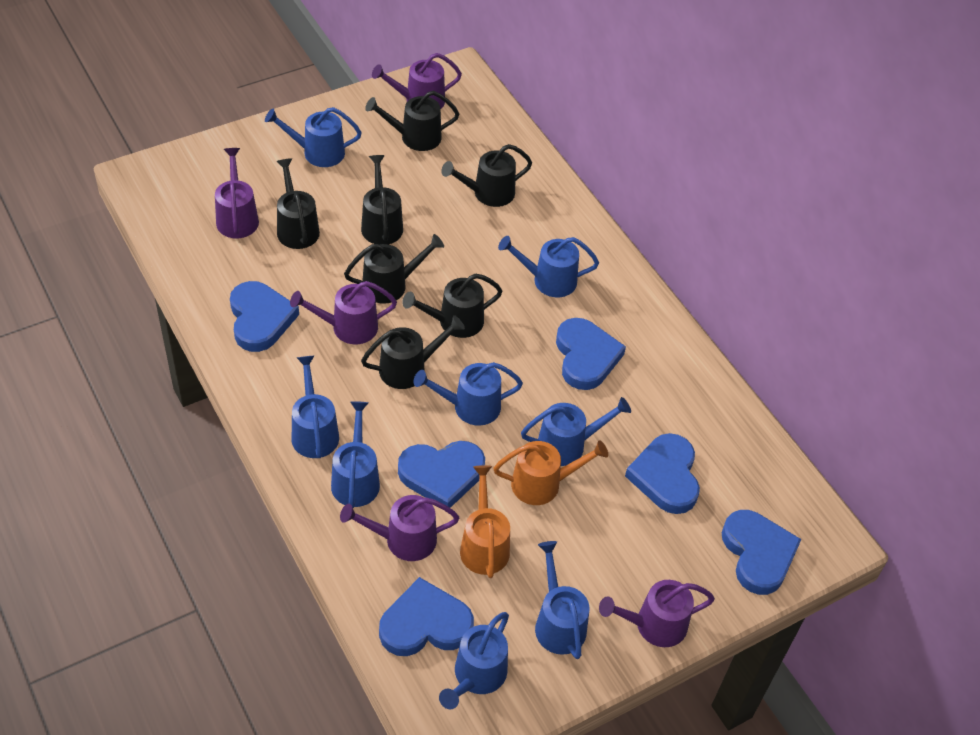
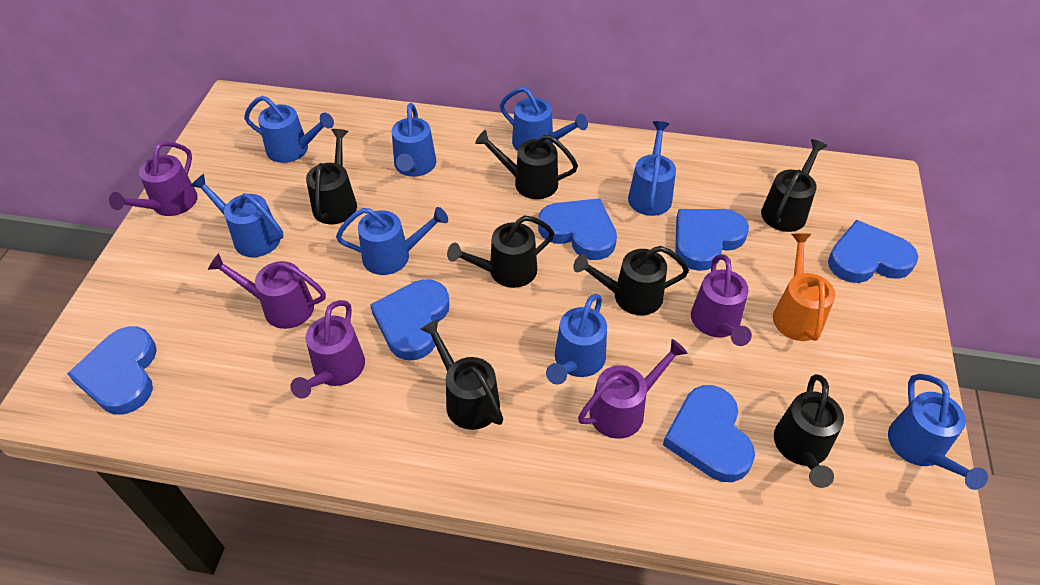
orange watering can: 2 -> 1

